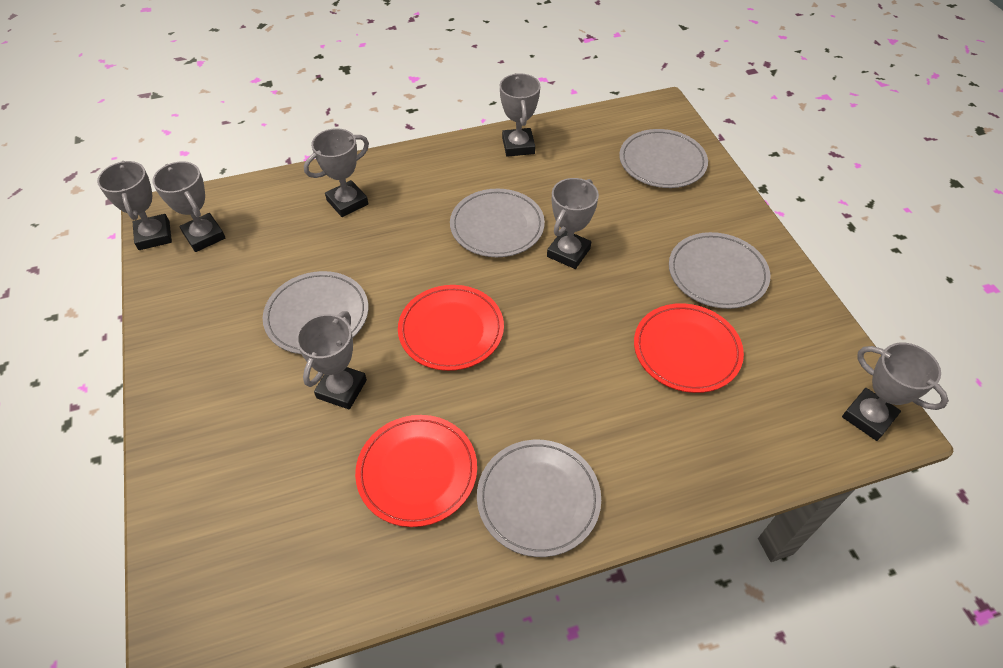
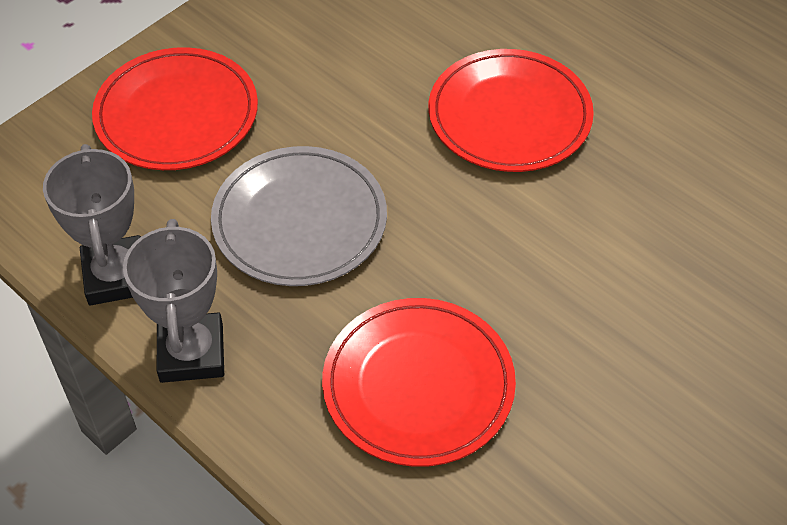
grey plate: 5 -> 1
grey trophy: 7 -> 2

